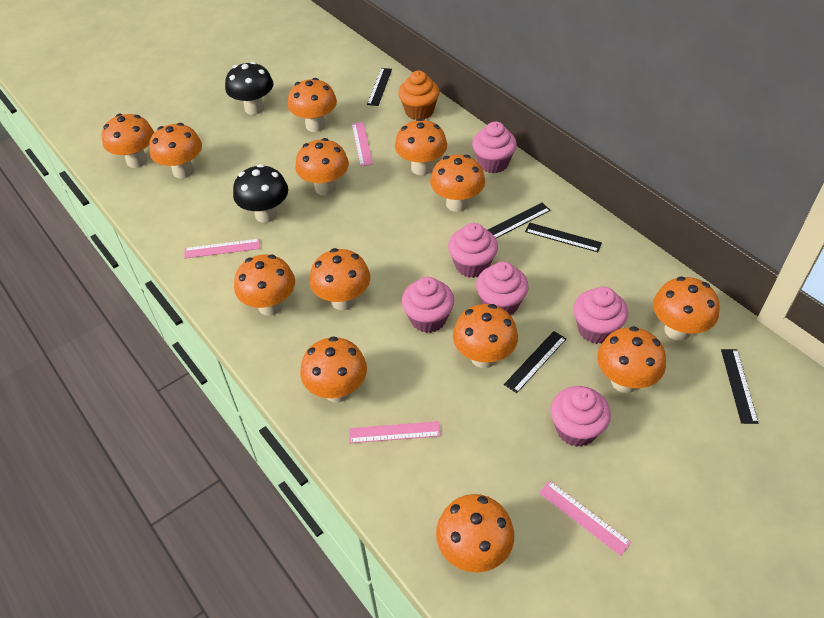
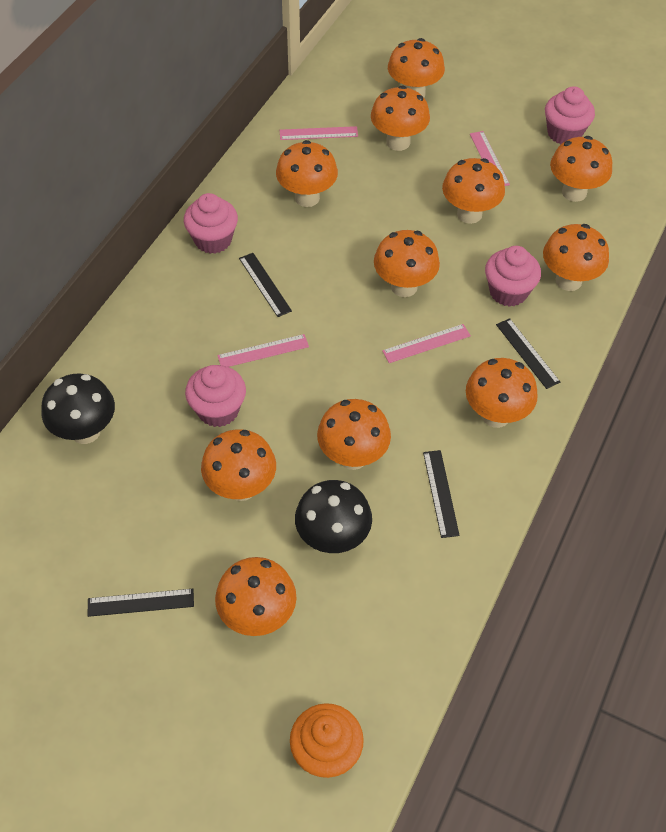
black ruler: 5 -> 4
orange mushroom: 13 -> 11
pink cupcake: 6 -> 4

